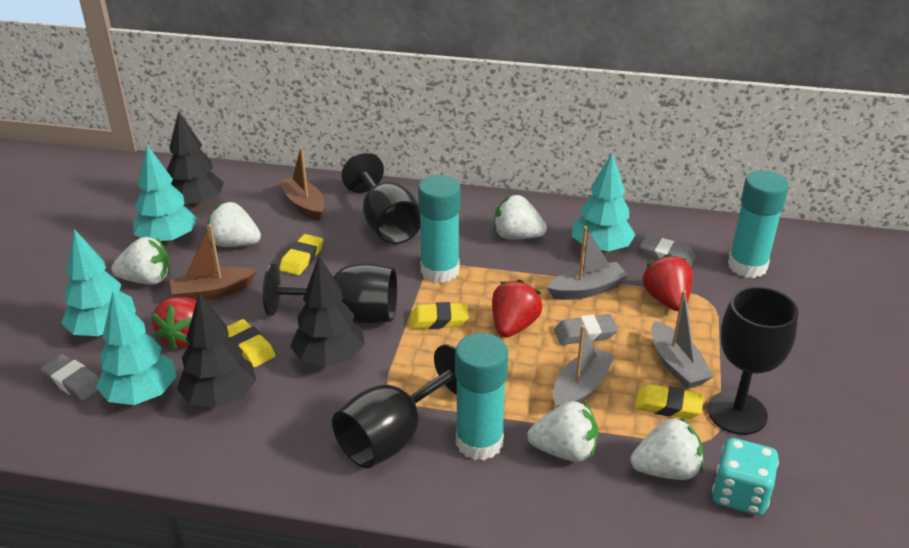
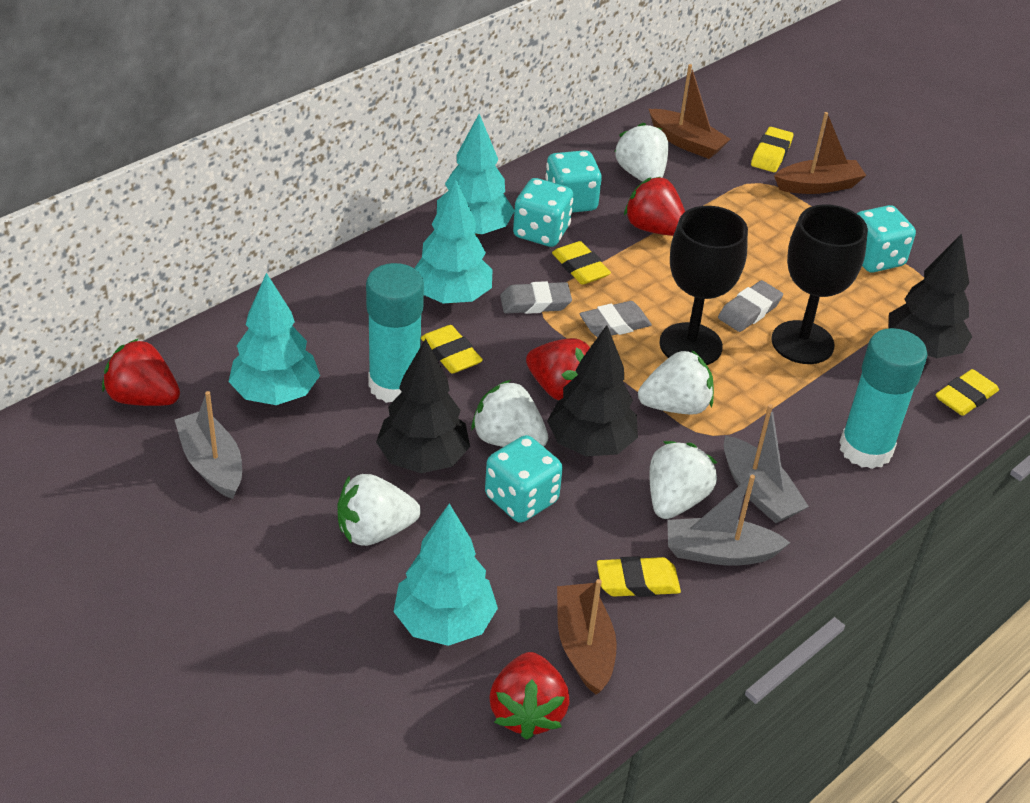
black goblet: 4 -> 2
brown boat: 2 -> 3
red strawberry: 3 -> 4
turquoise dice: 1 -> 4
turquoise glue stick: 3 -> 2
yellow eraser: 4 -> 5

